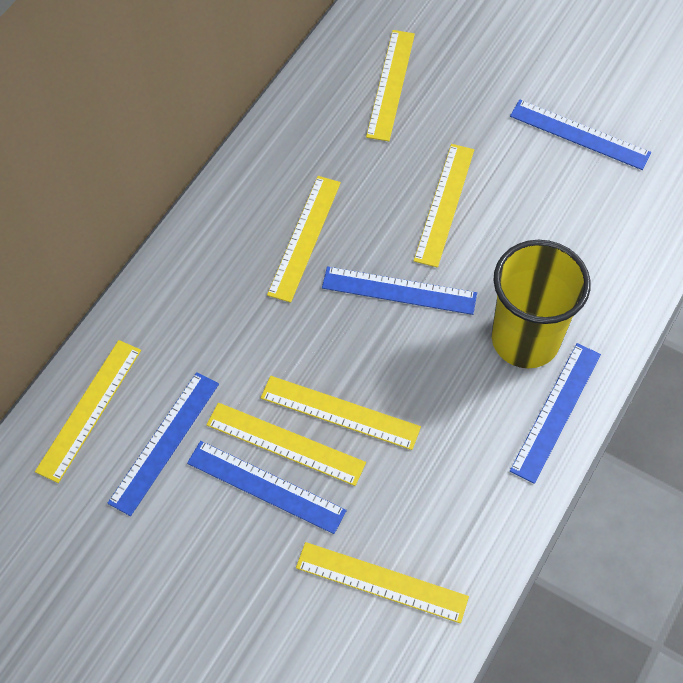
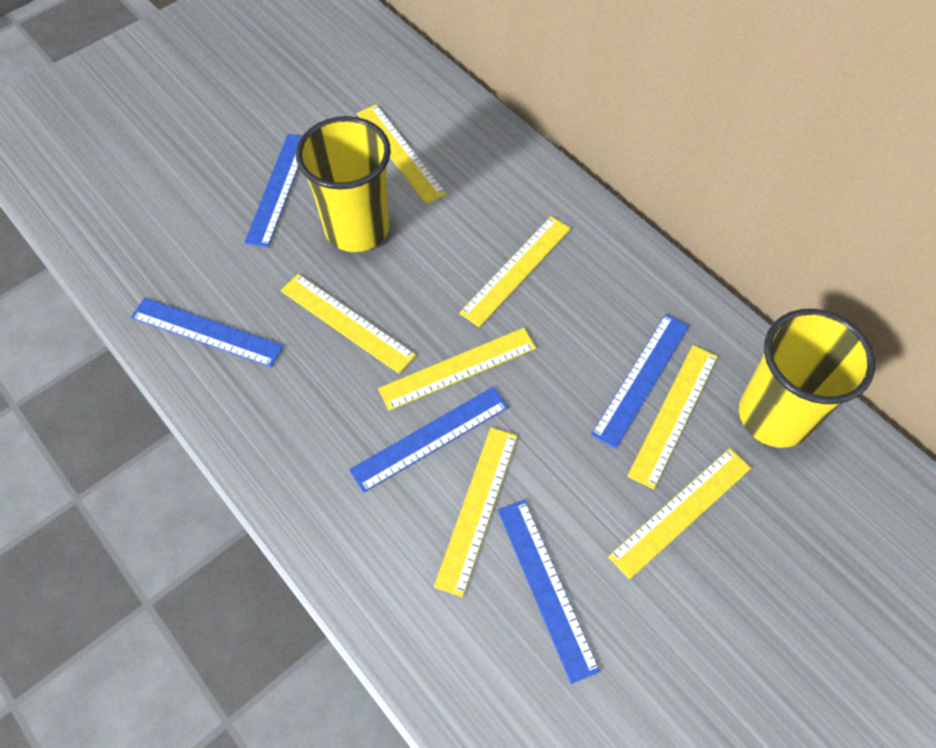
yellow cup: 1 -> 2

